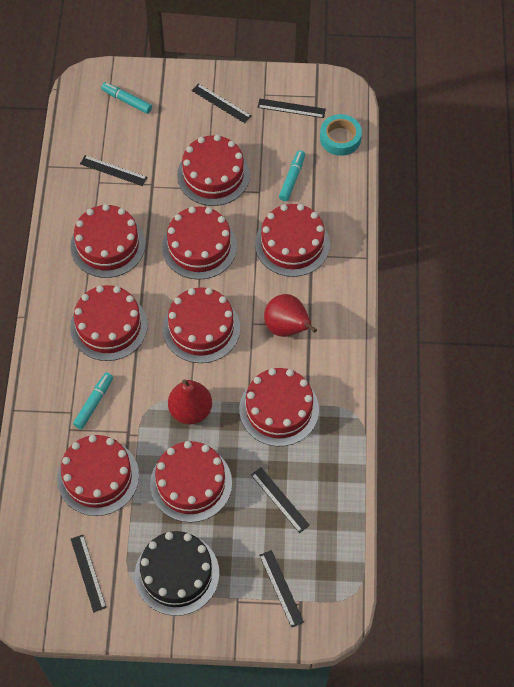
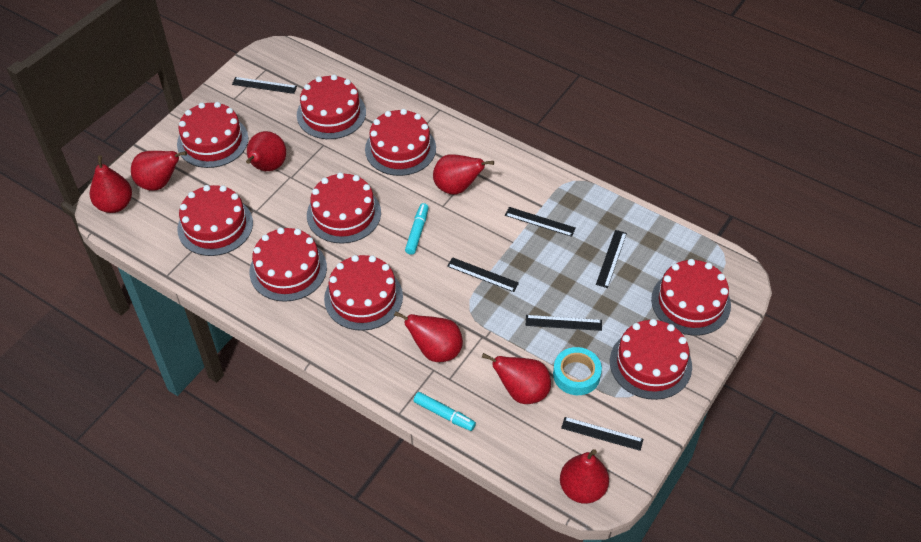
black cake: 1 -> 0
red pear: 2 -> 7
turquoise marker: 3 -> 2

